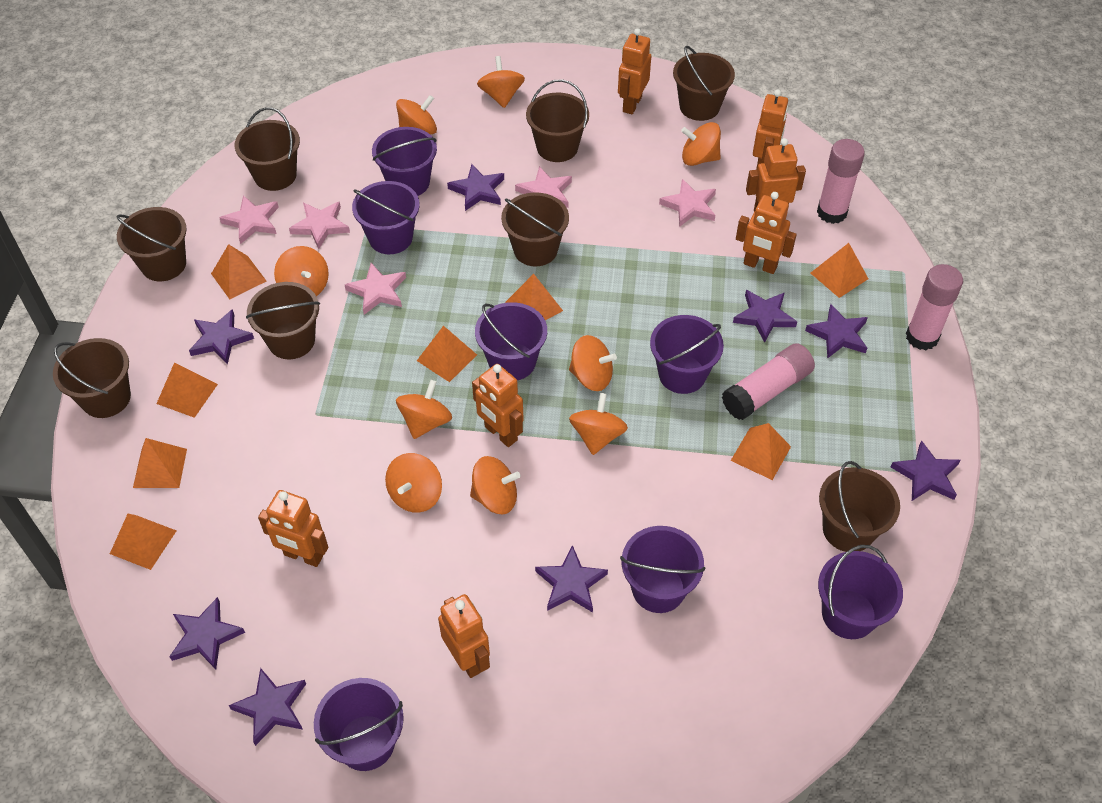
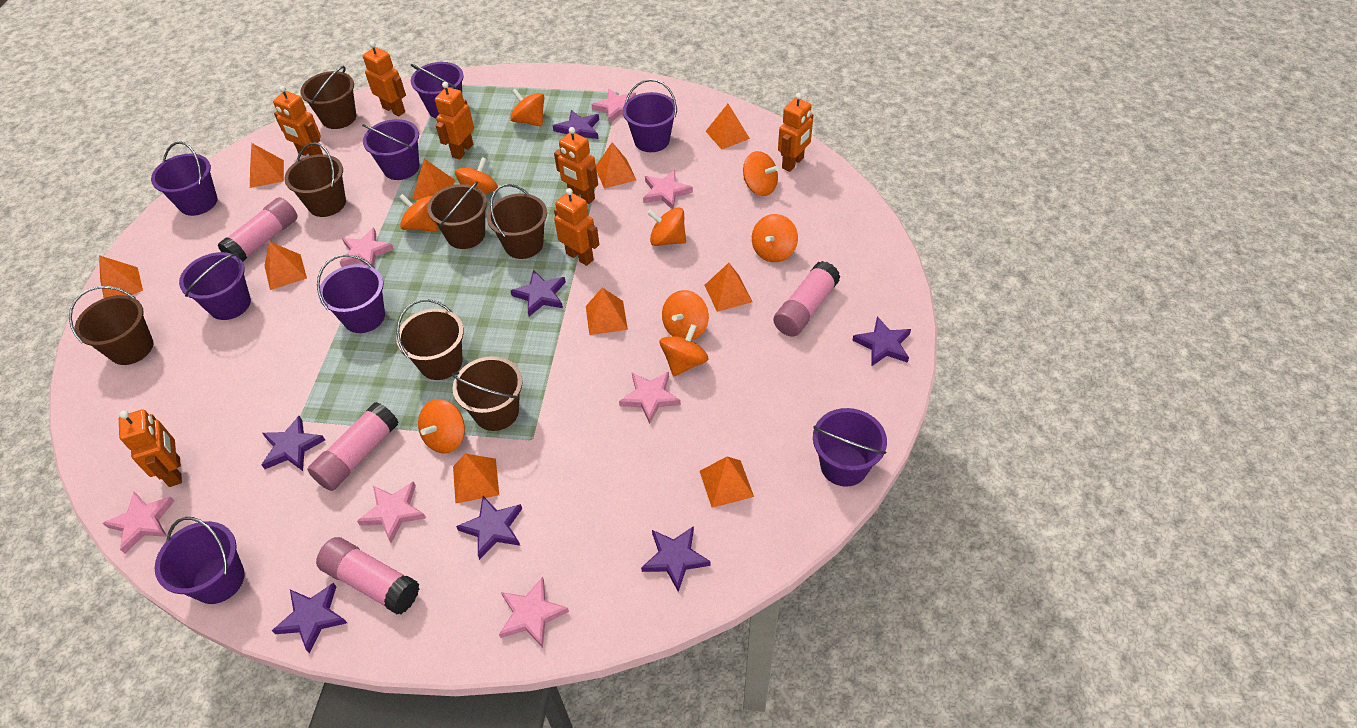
brown bucket: 8 -> 7
orange pyramid: 8 -> 10
pink glue stick: 3 -> 4
pink star: 5 -> 7
purple bucket: 7 -> 8
purple star: 8 -> 7

